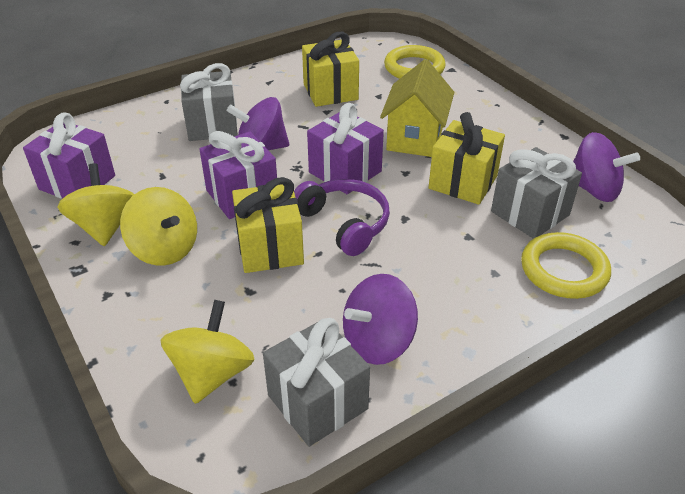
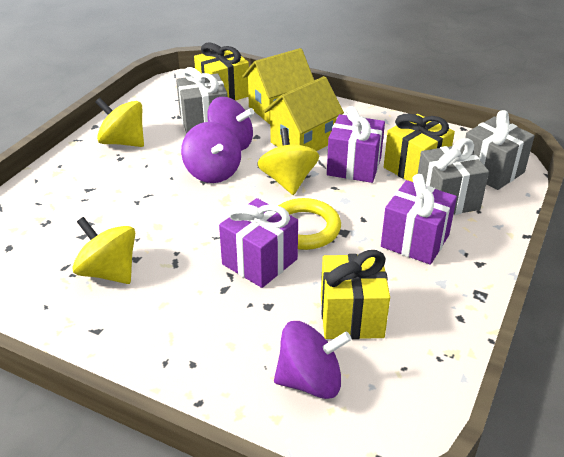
purple headphones: 1 -> 0
yellow house: 1 -> 2
yellow ring: 2 -> 1

